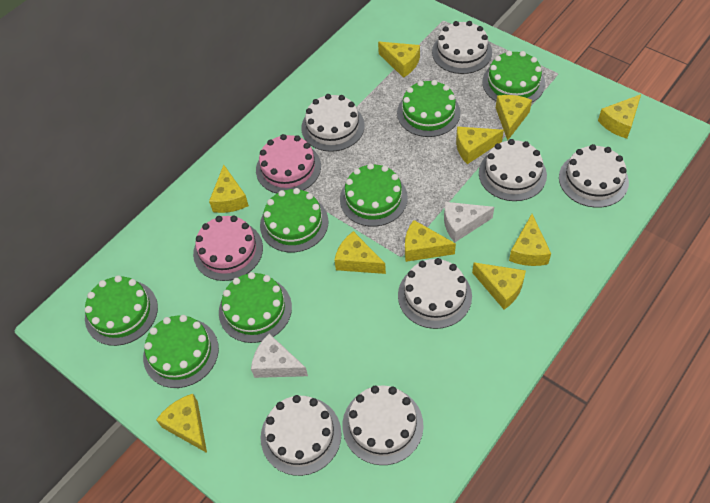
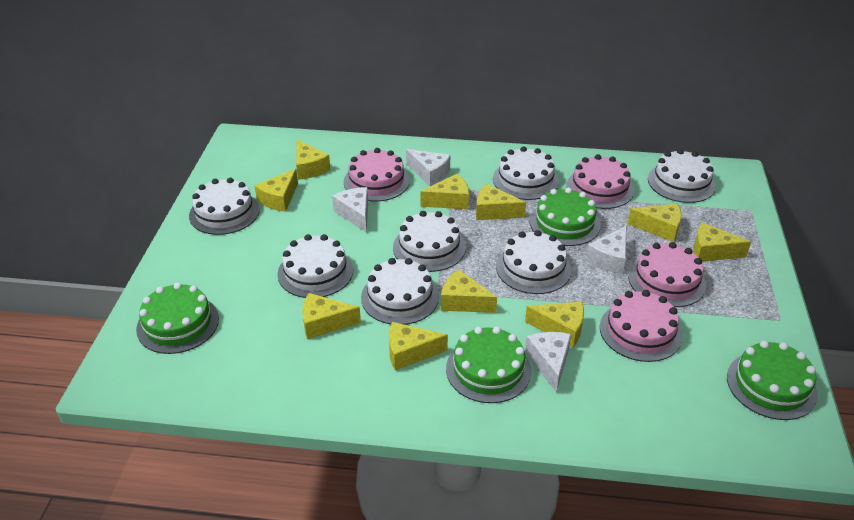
green cake: 7 -> 4
pink cake: 2 -> 4
white cheese: 2 -> 4

